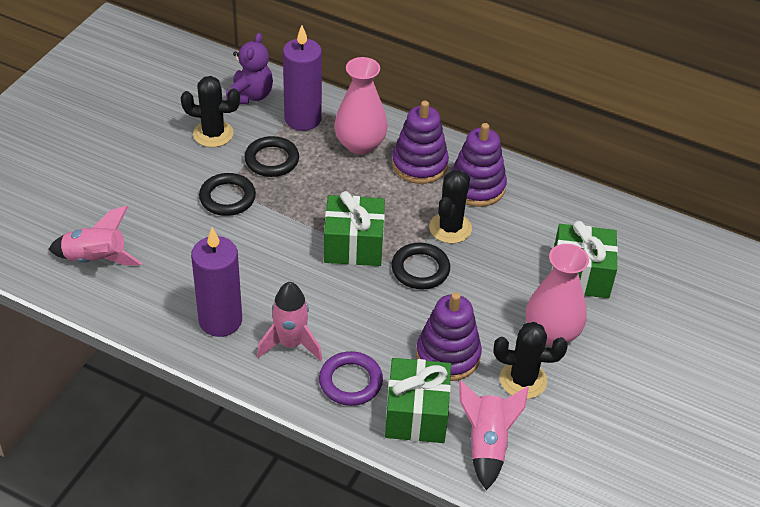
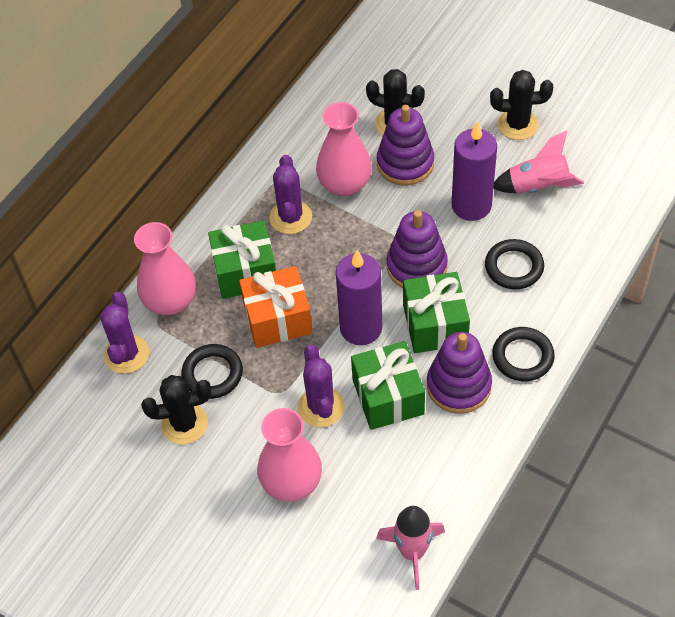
orange gift: 0 -> 1
pink rocket: 3 -> 2
pink vase: 2 -> 3
purple cactus: 0 -> 3
purple ring: 1 -> 0
purple teddy bear: 1 -> 0

